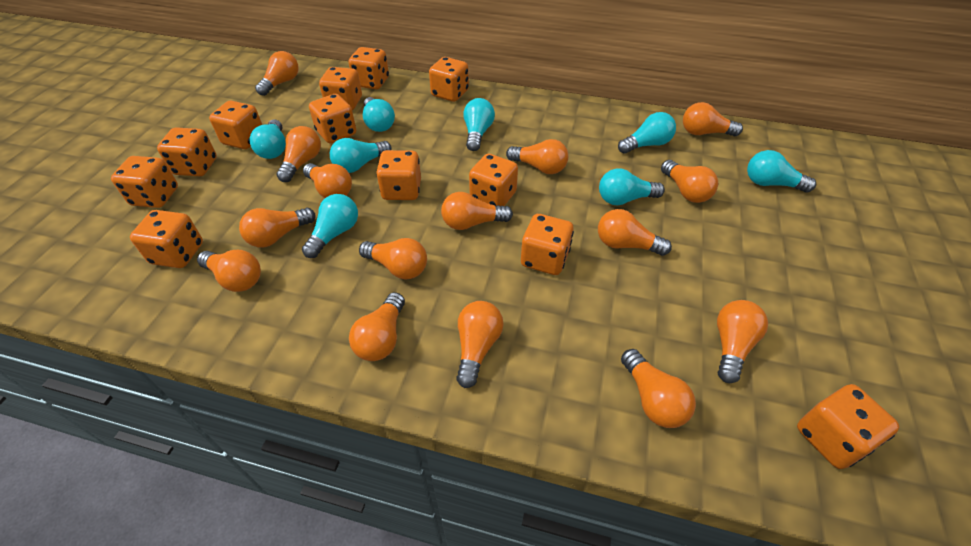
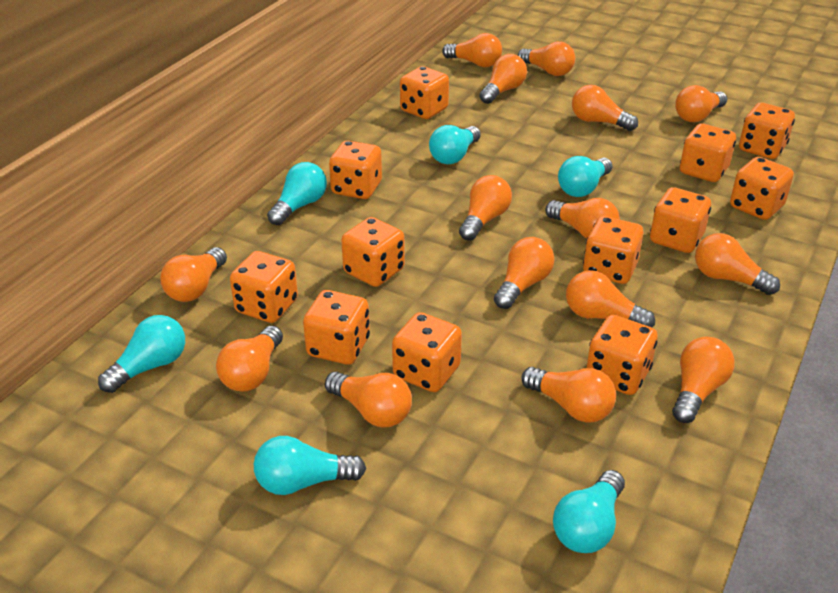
turquoise light bulb: 8 -> 6

